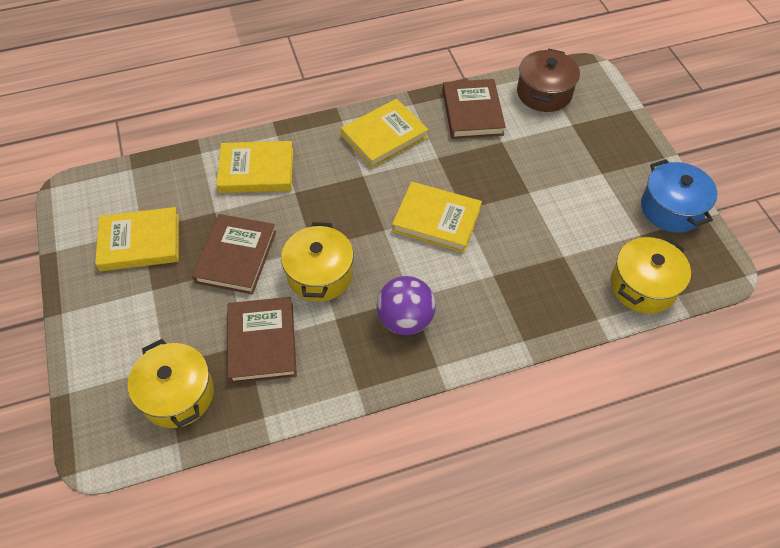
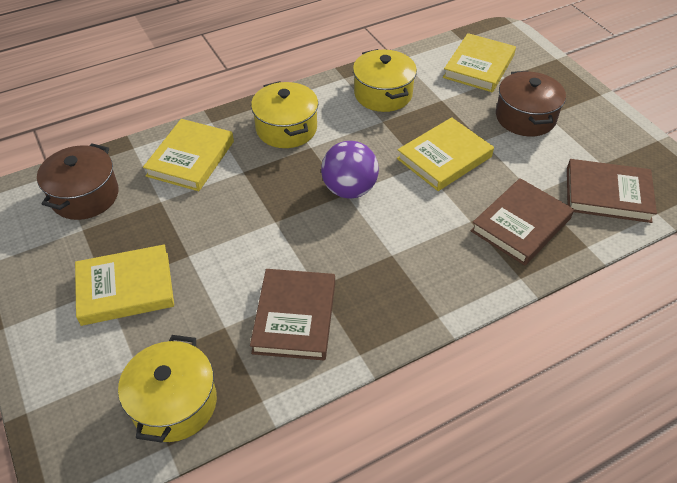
blue pot: 1 -> 0
brown pot: 1 -> 2

